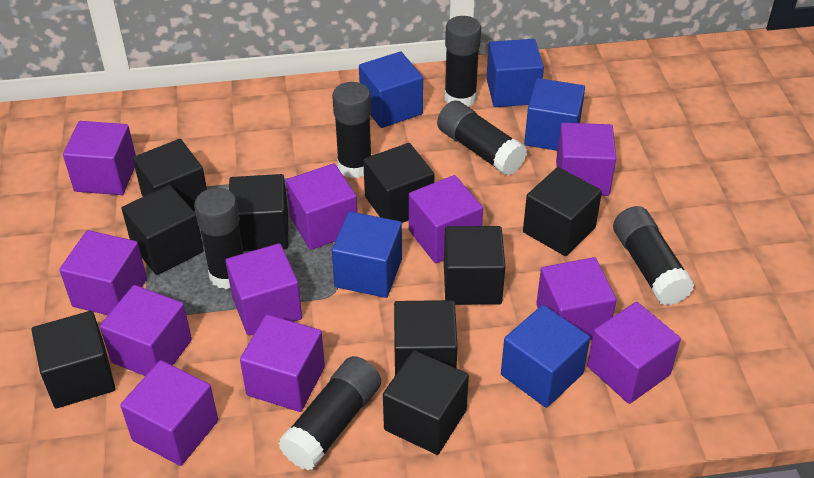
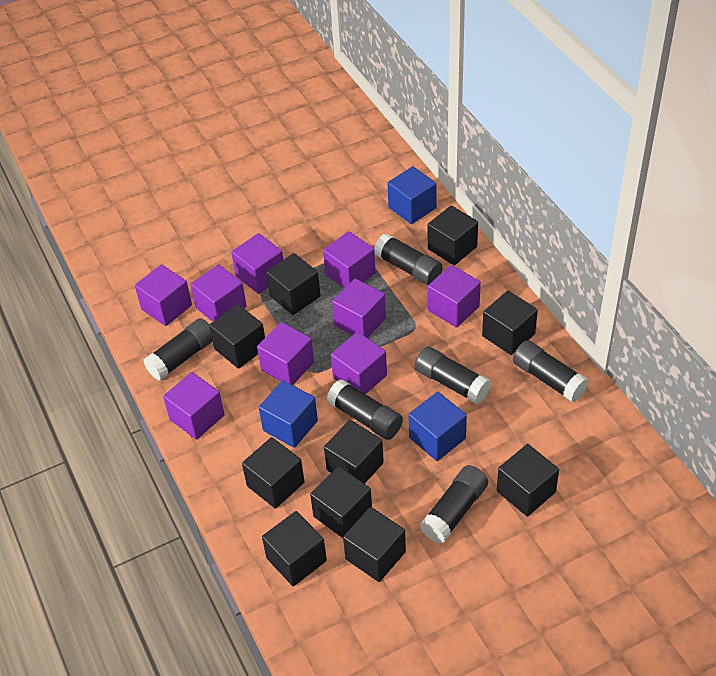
black cube: 9 -> 10
blue cube: 5 -> 3
purple cube: 11 -> 9

